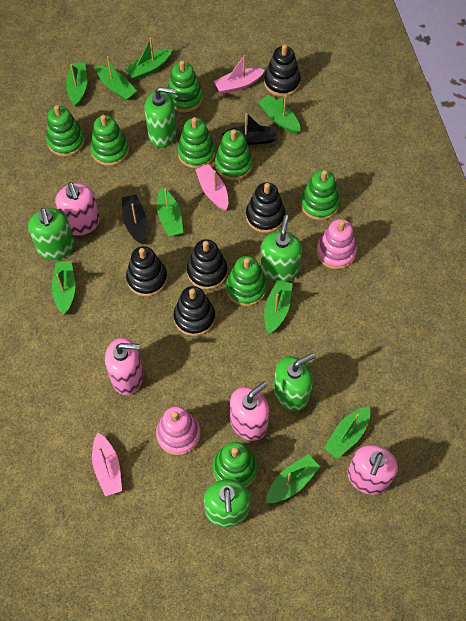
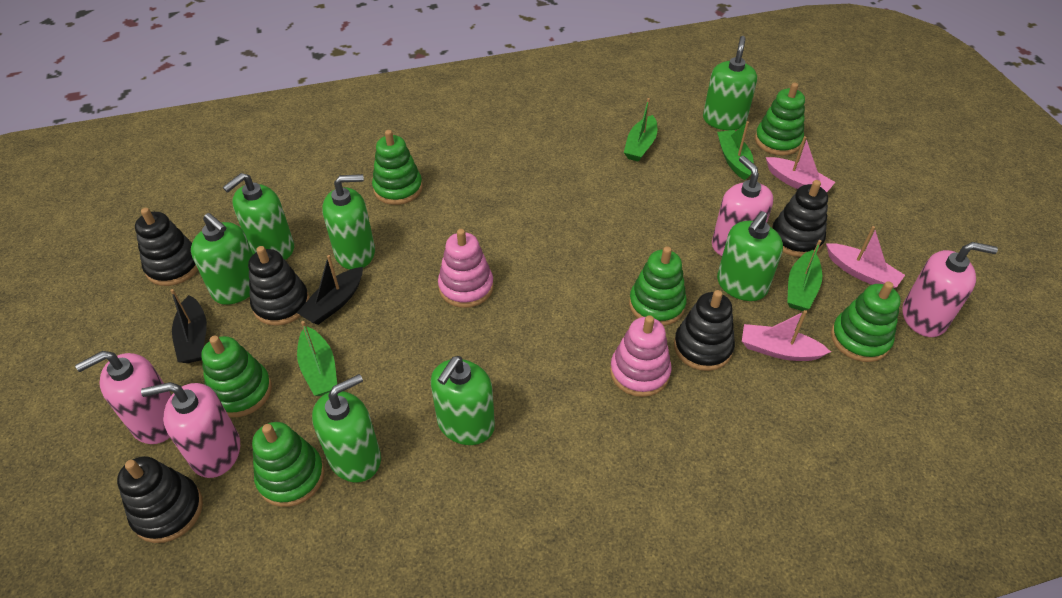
green boat: 9 -> 4
green soap dispenser: 5 -> 7
green stacking toy: 8 -> 6

